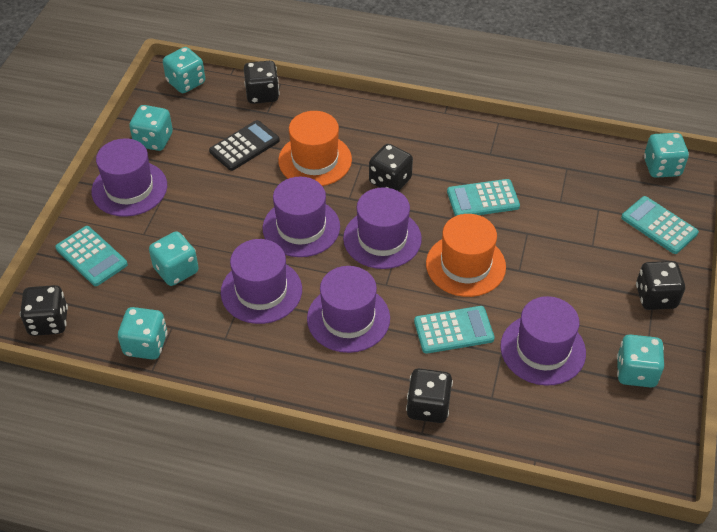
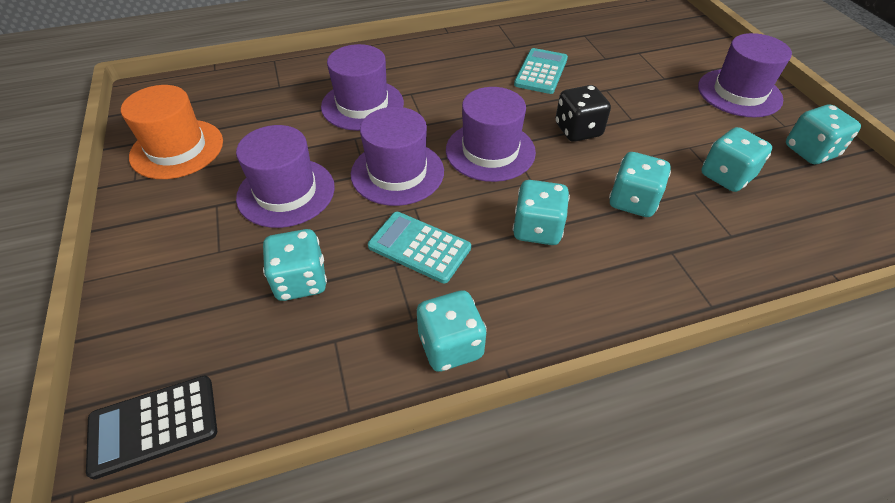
black dice: 5 -> 1
orange hat: 2 -> 1
purple hat: 6 -> 5
turquoise calculator: 4 -> 2

